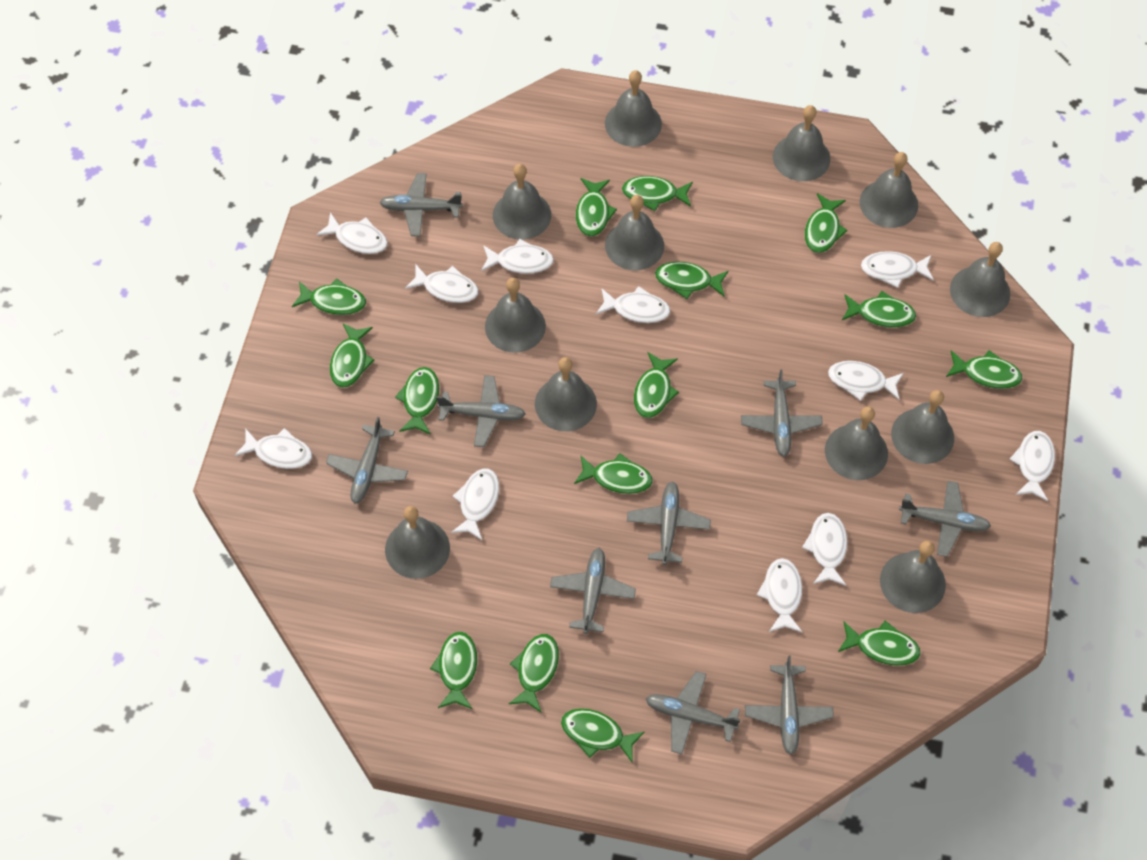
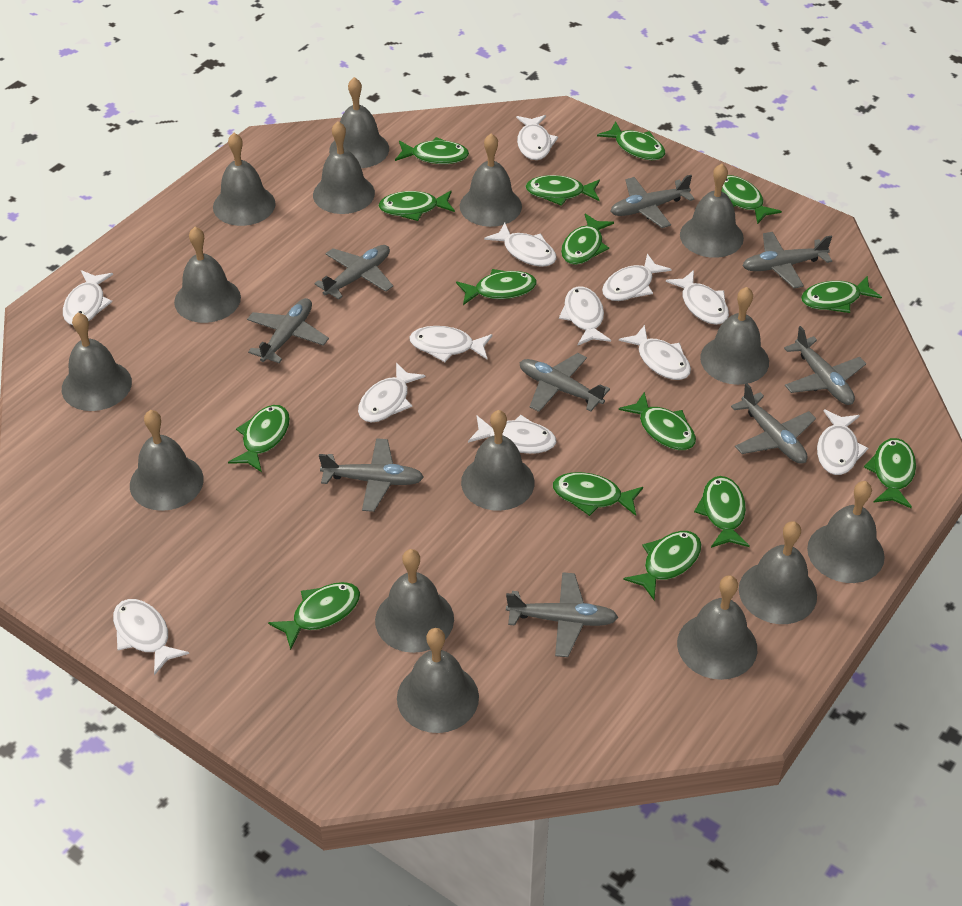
grey bell: 12 -> 15
white fish: 11 -> 12

